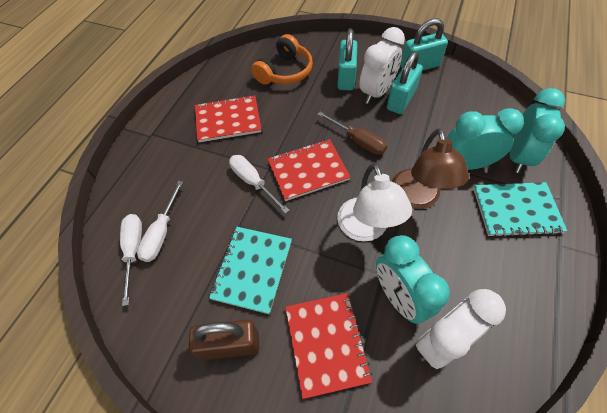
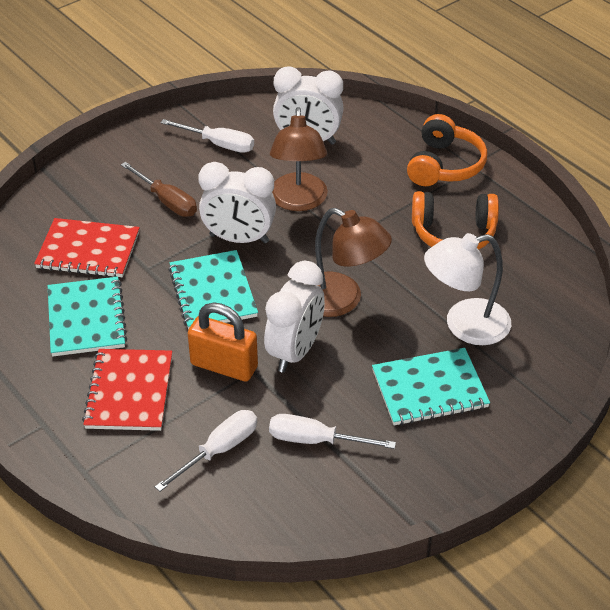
brown lamp: 1 -> 2
brown padlock: 1 -> 0
orange headphones: 1 -> 2
orange padlock: 0 -> 1
red notebook: 3 -> 2
turquoise clock: 3 -> 0
turquoise notebook: 2 -> 3
turquoise padlock: 3 -> 0
white clock: 2 -> 3

